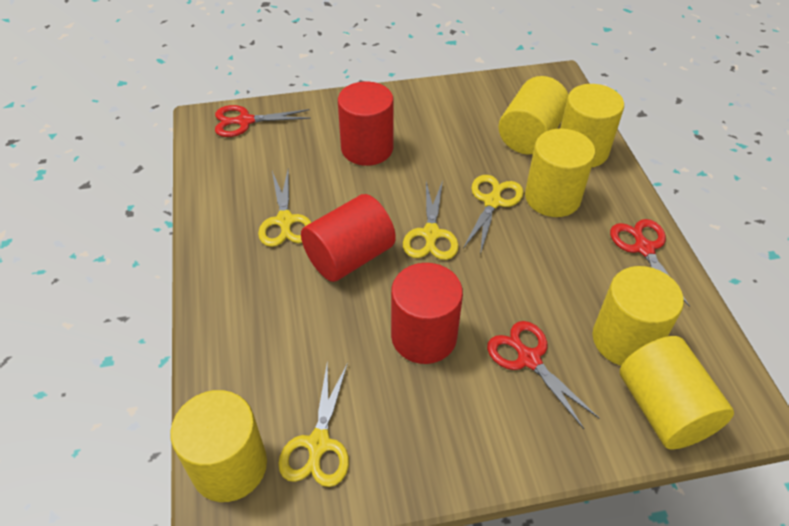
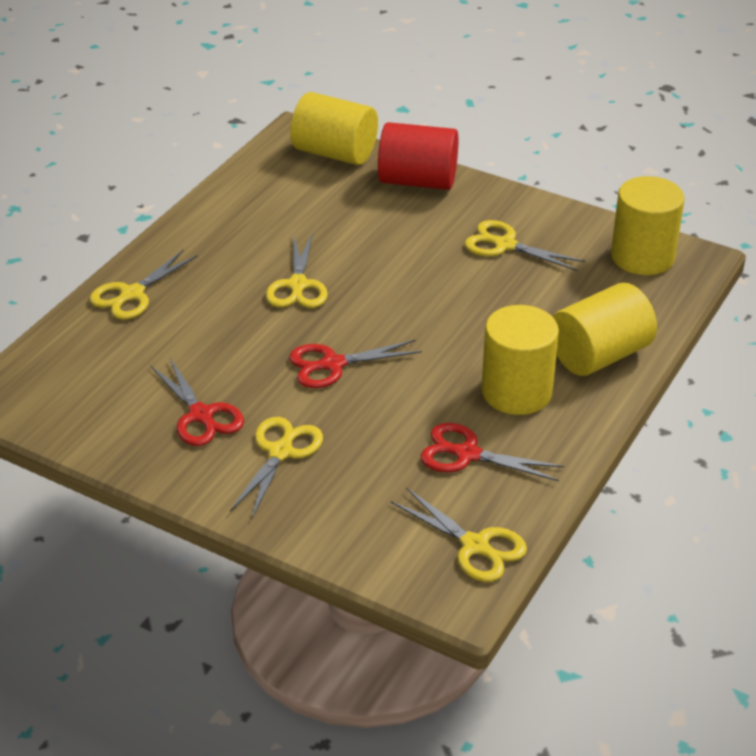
red cylinder: 3 -> 1
yellow cylinder: 6 -> 4
yellow scissors: 4 -> 5

